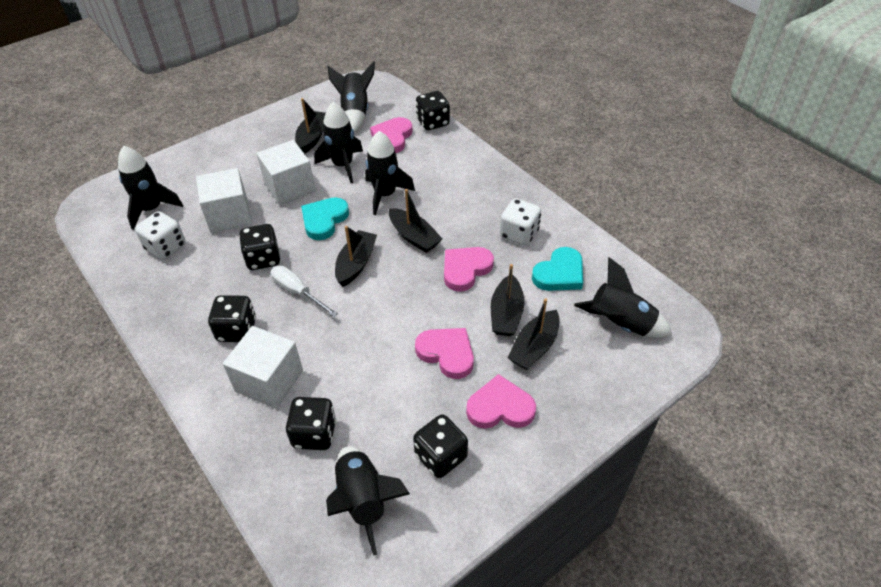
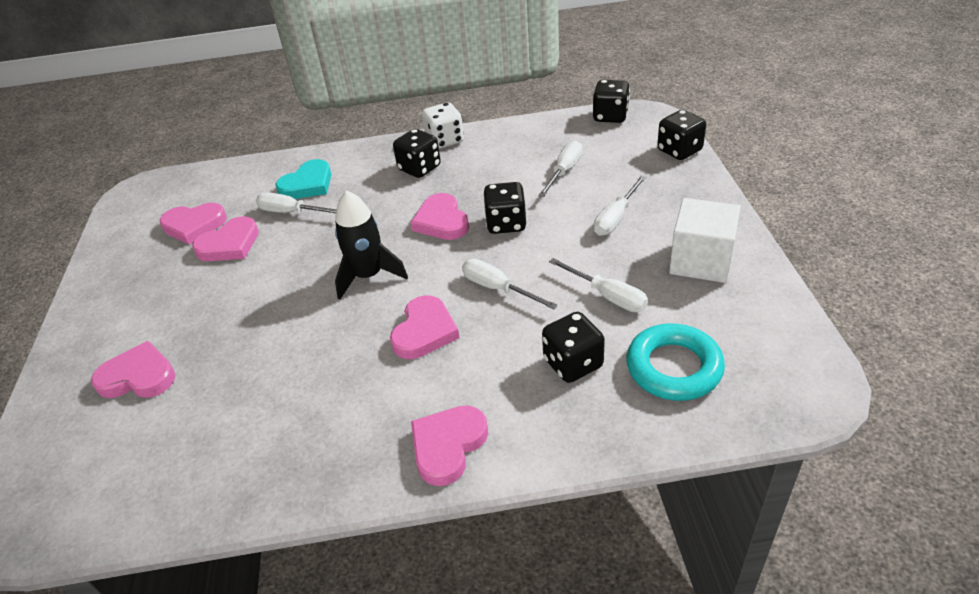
black boat: 5 -> 0
black rocket: 6 -> 1
pink heart: 4 -> 6
turquoise heart: 2 -> 1
turquoise ring: 0 -> 1
white cube: 3 -> 1
white dice: 2 -> 1
white screwdriver: 1 -> 5

